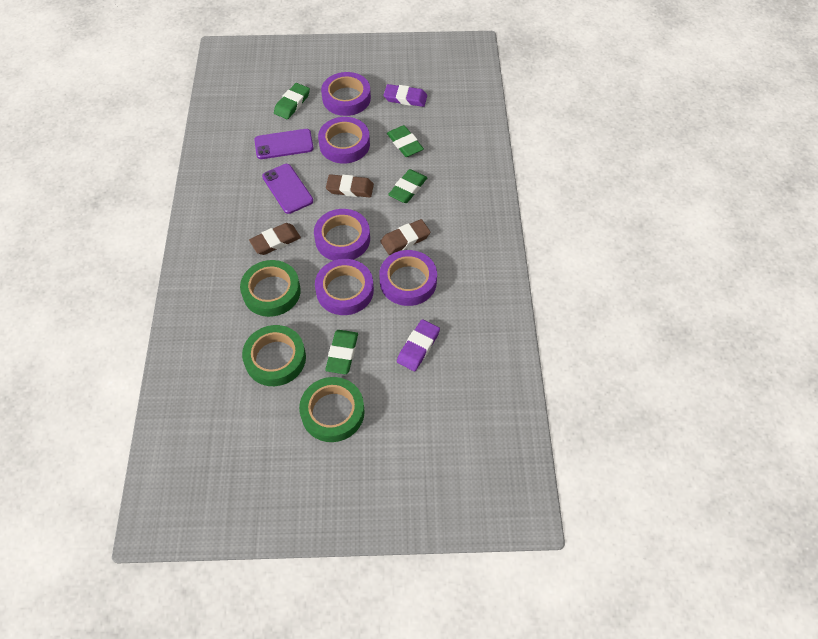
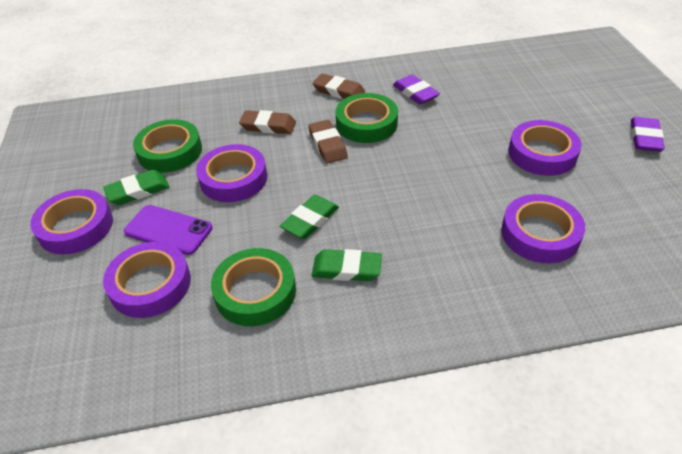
green eraser: 4 -> 3
purple phone: 2 -> 1

